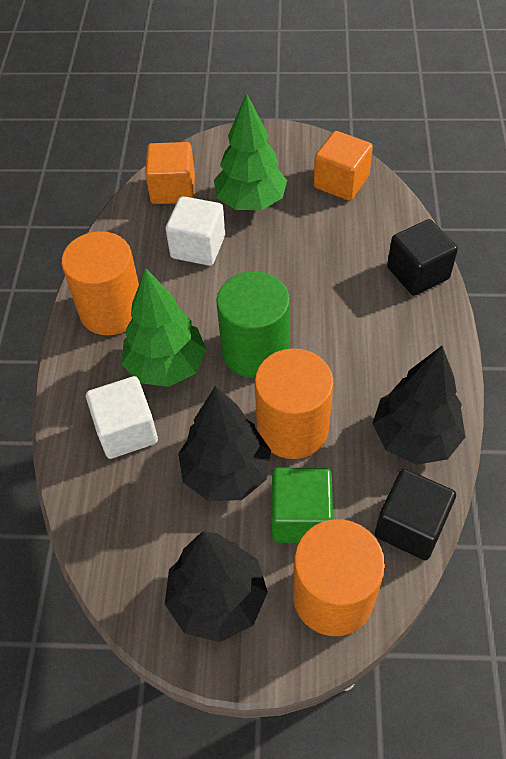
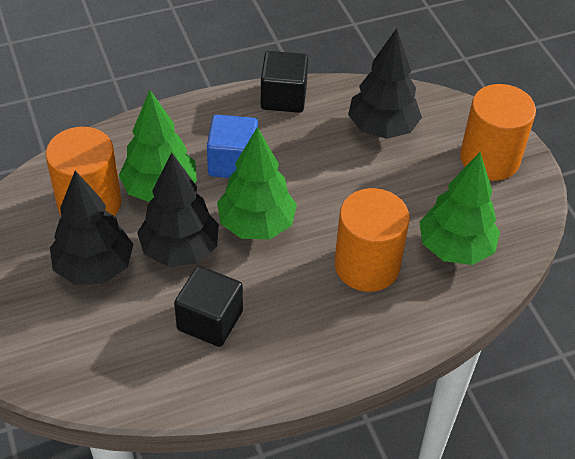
blue cube: 0 -> 1
green cube: 1 -> 0
green cylinder: 1 -> 0
green tree: 2 -> 3
orange cube: 2 -> 0
white cube: 2 -> 0

